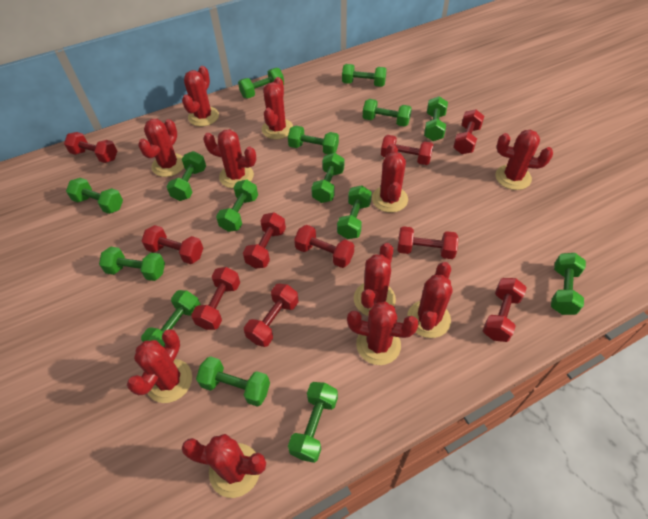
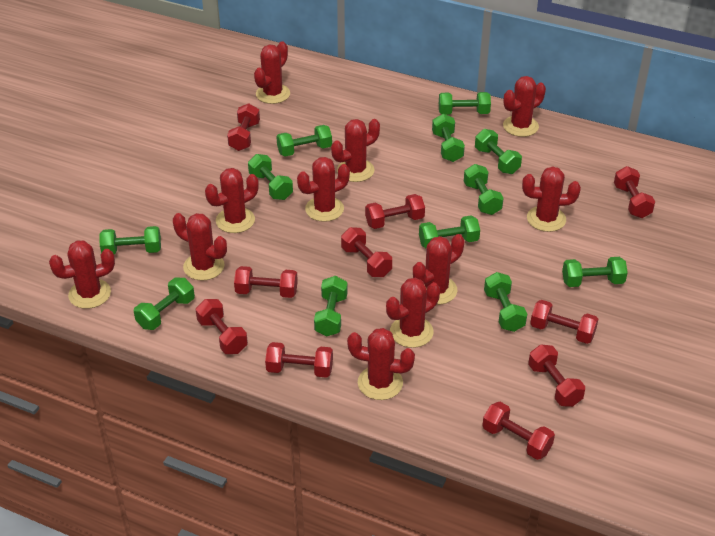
green dumbbell: 15 -> 12

